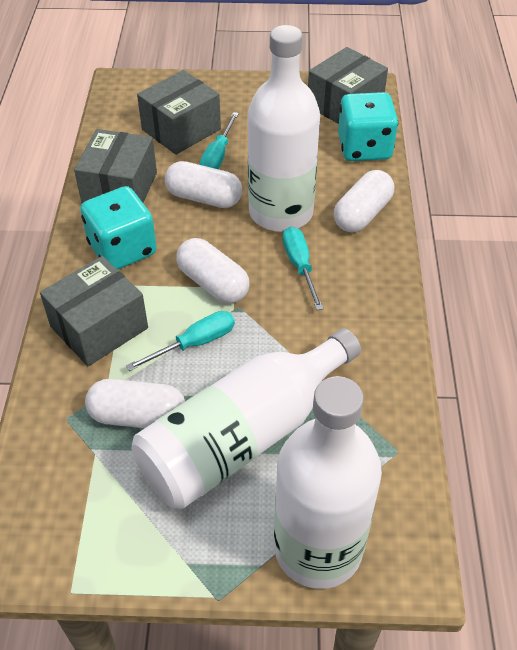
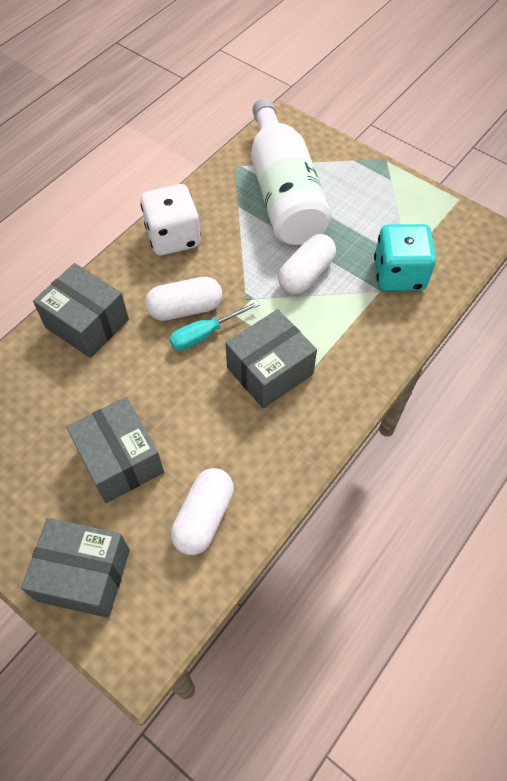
turquoise dice: 2 -> 1
turquoise screwdriver: 3 -> 1
white bottle: 3 -> 1
white capsule: 4 -> 3
white dice: 0 -> 1

